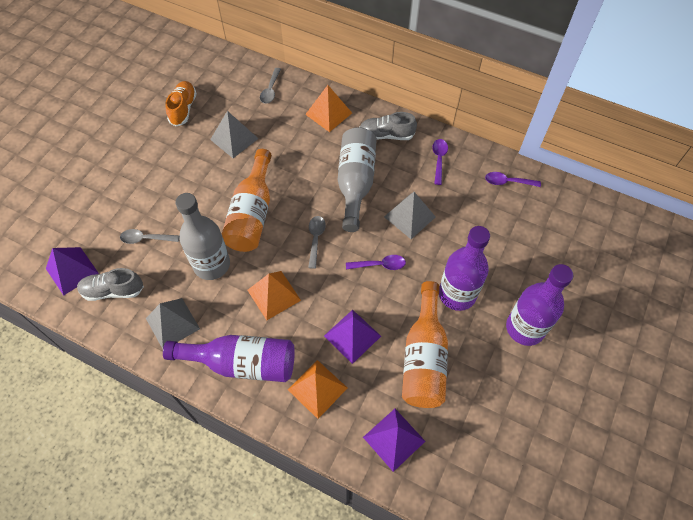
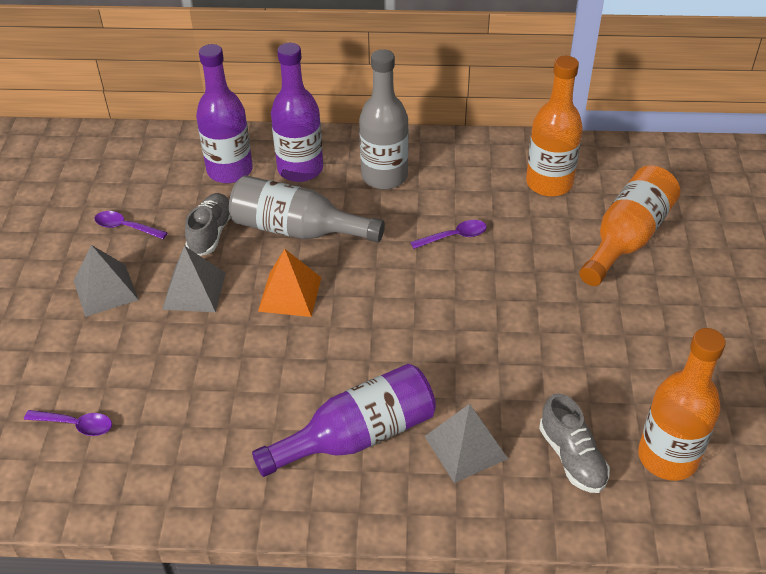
grey spoon: 3 -> 0
orange bottle: 2 -> 3
orange pyramid: 3 -> 1
orange shoe: 1 -> 0
purple pyramid: 3 -> 0

